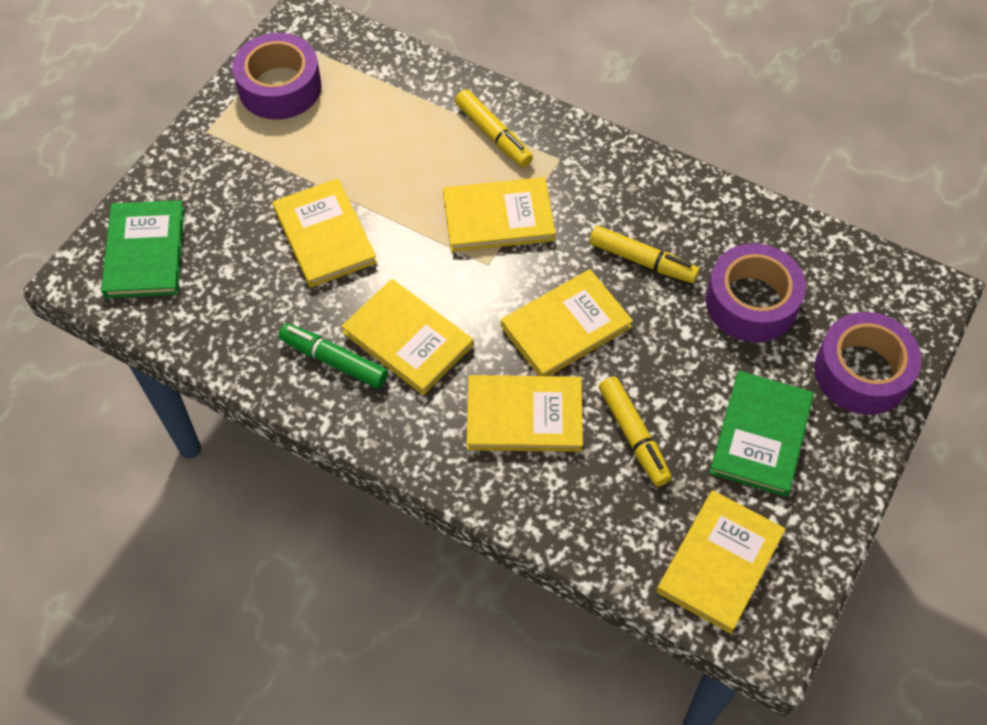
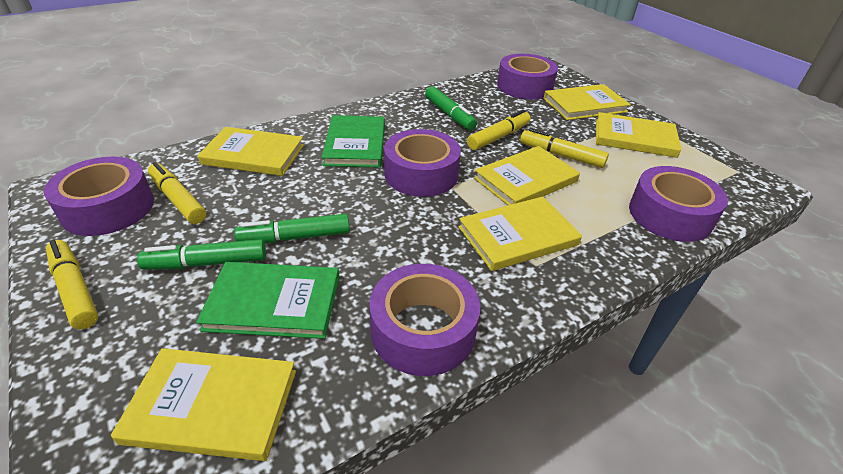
green marker: 1 -> 3
purple tape: 3 -> 5
yellow marker: 3 -> 4

